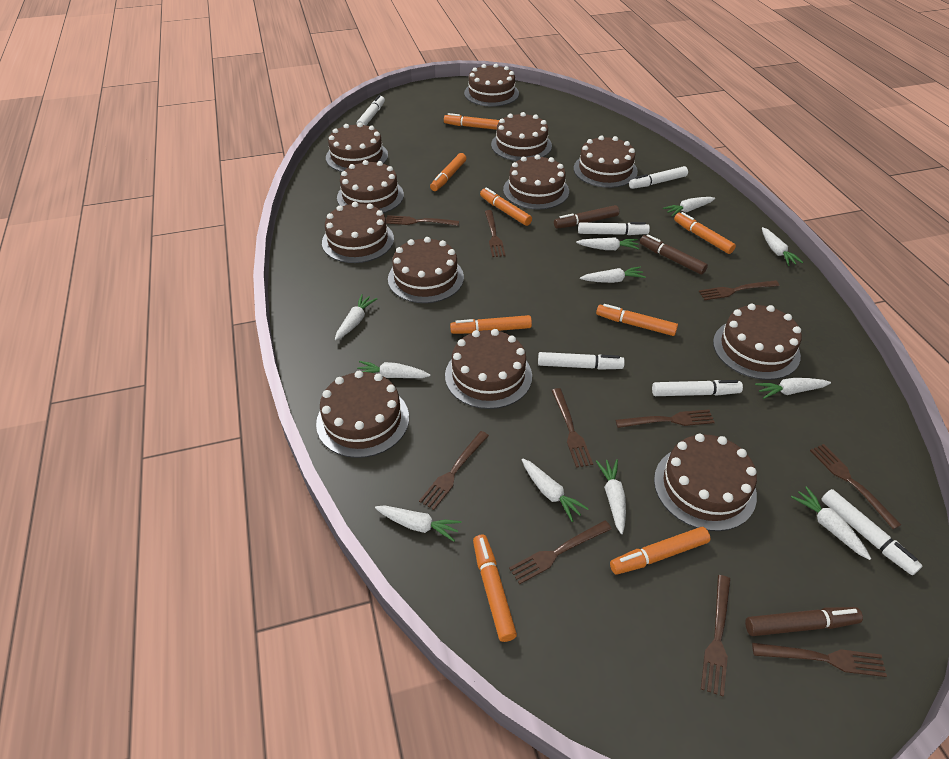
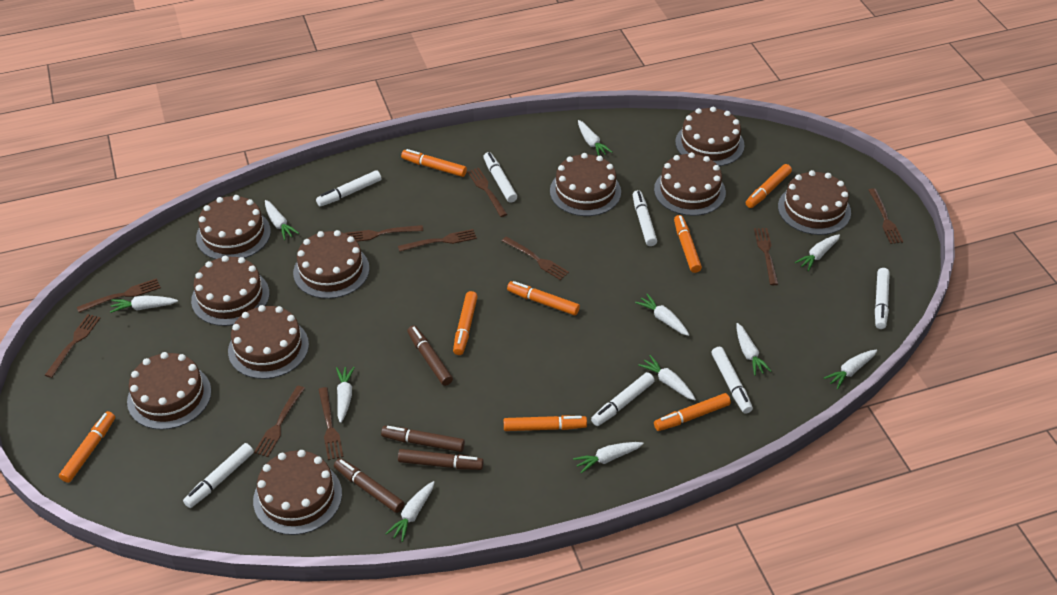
brown cake: 12 -> 10
brown marker: 3 -> 4
white marker: 6 -> 7

